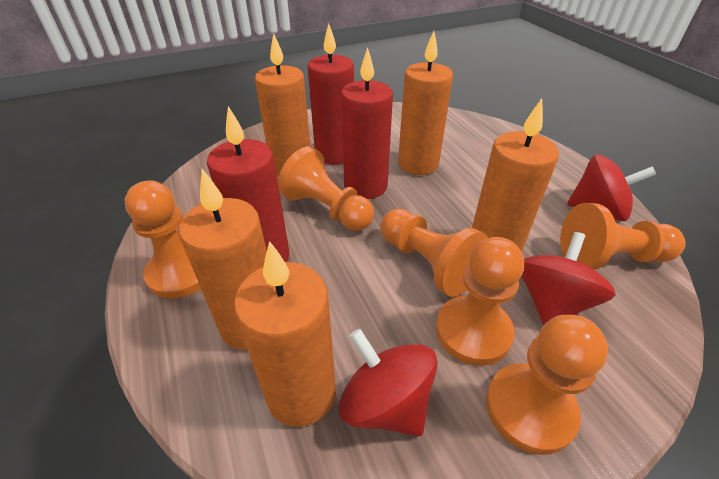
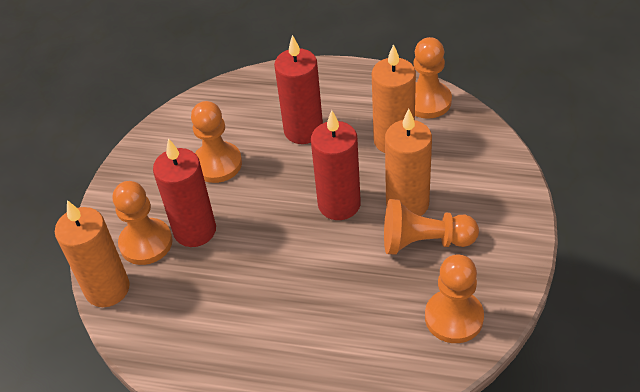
orange candle: 5 -> 3
orange pawn: 6 -> 5
red spinning top: 3 -> 0

